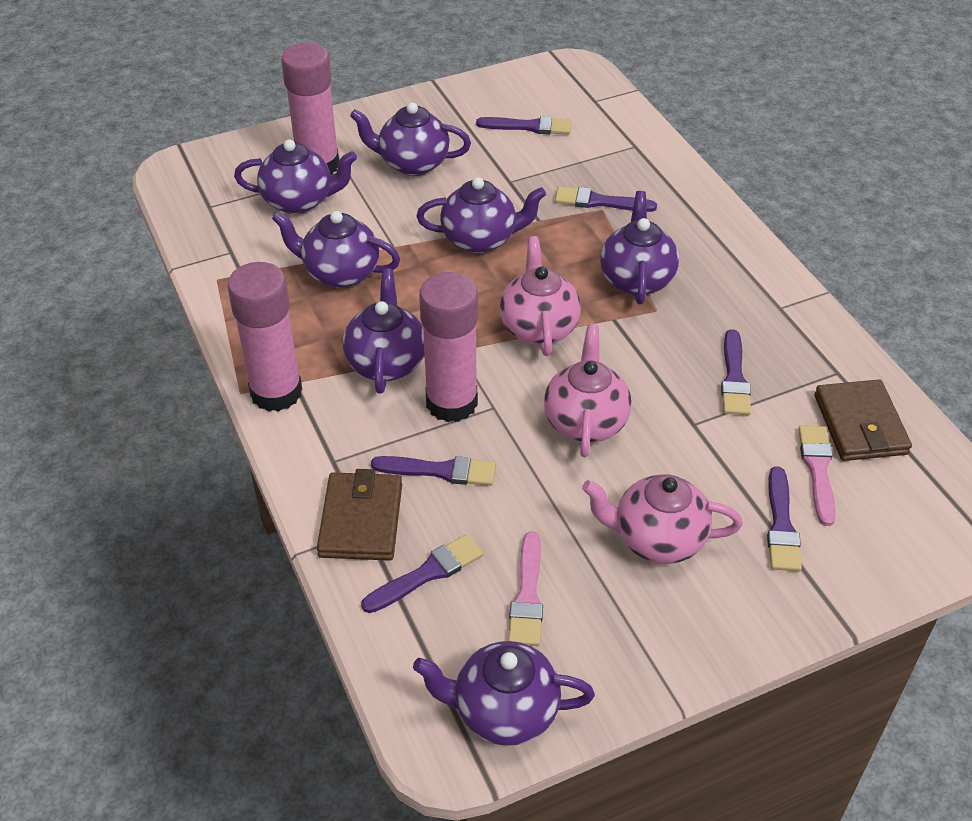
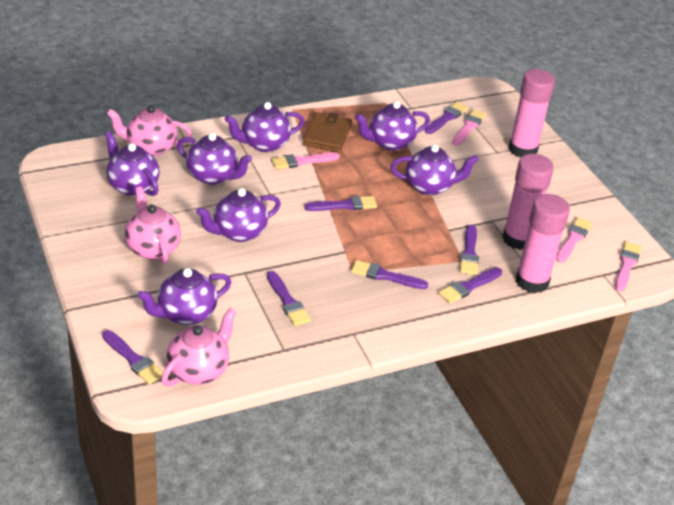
brown wallet: 2 -> 1
pink brush: 2 -> 4
purple brush: 6 -> 7

